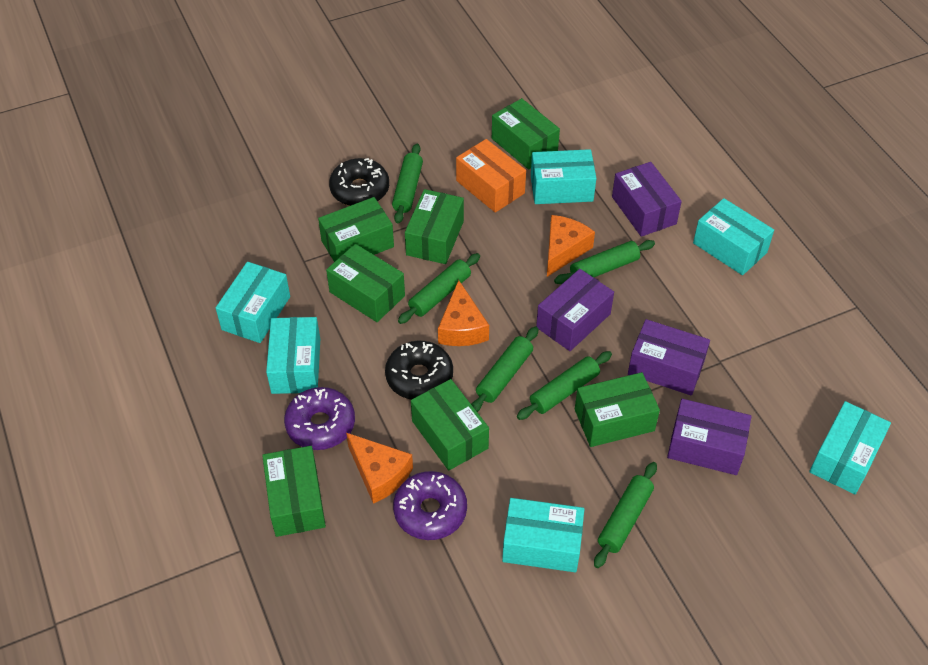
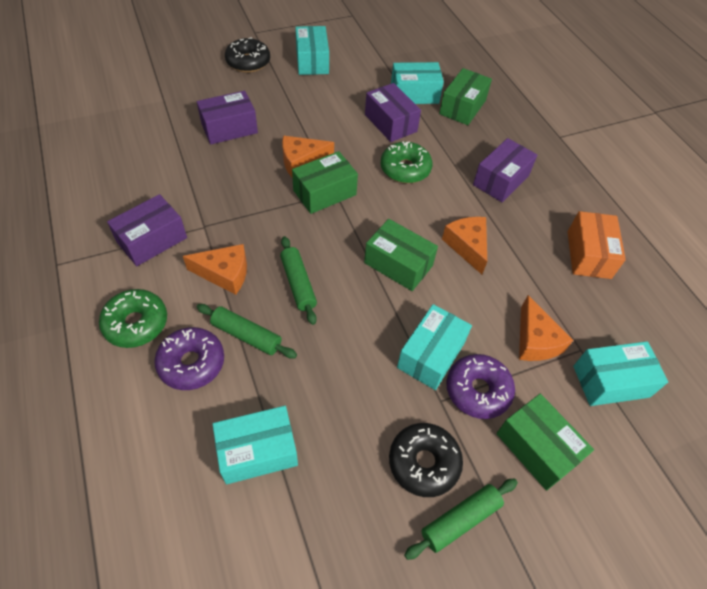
green box: 7 -> 4
green donut: 0 -> 2
green rolling pin: 6 -> 3
orange cheese: 3 -> 4
turquoise box: 6 -> 5

